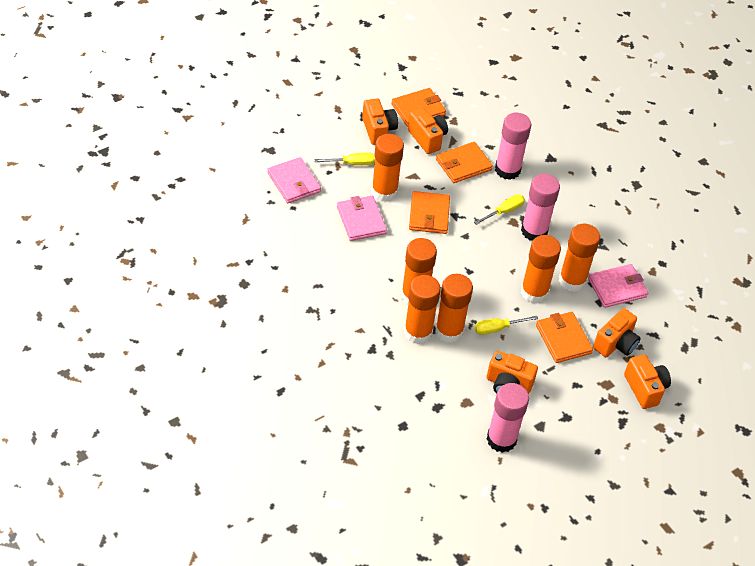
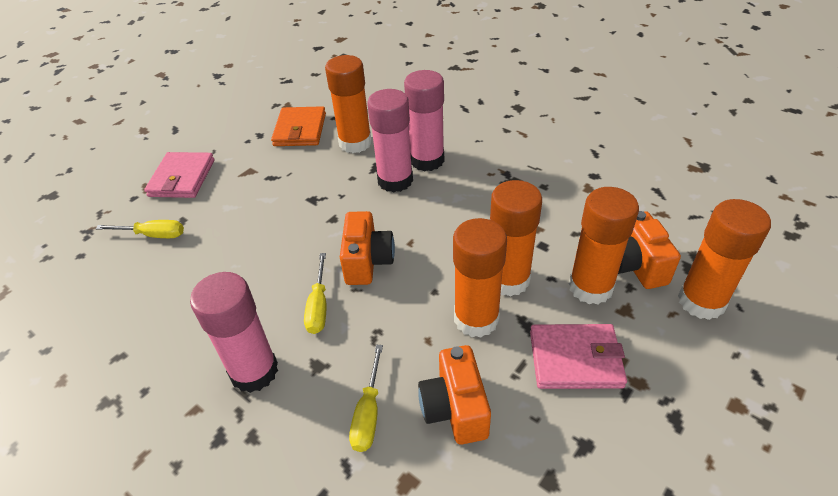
orange camera: 5 -> 3
orange glue stick: 6 -> 5
orange wallet: 4 -> 1
pink wallet: 3 -> 2

